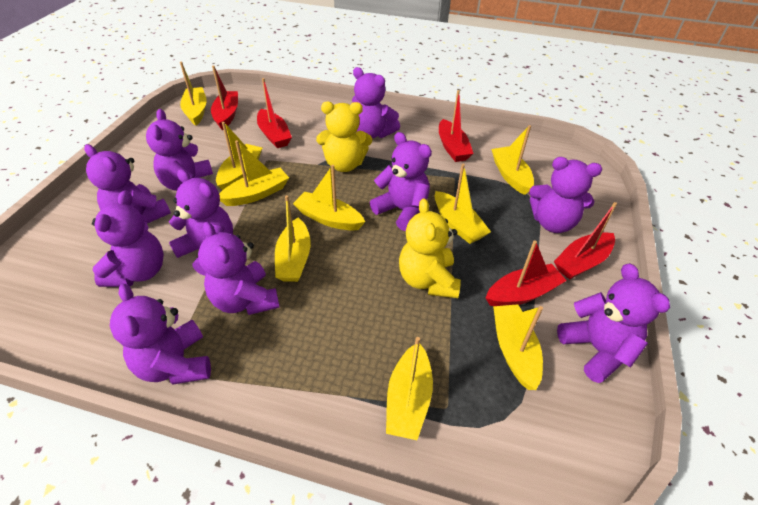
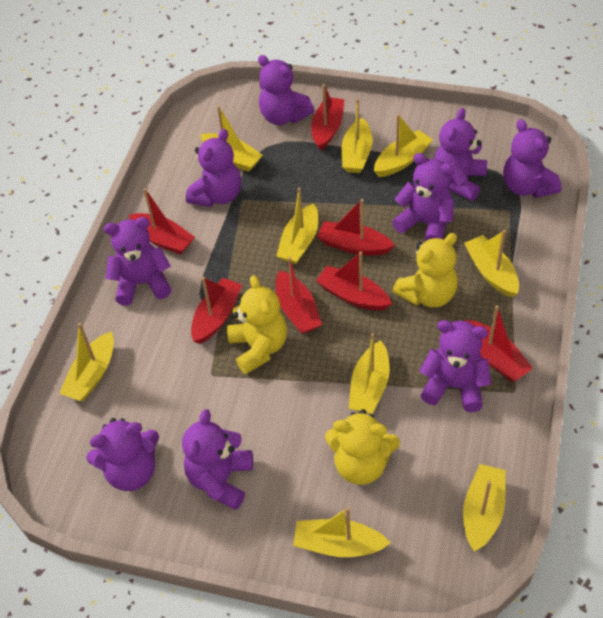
purple teddy bear: 10 -> 9
red boat: 5 -> 7
yellow teddy bear: 2 -> 3

